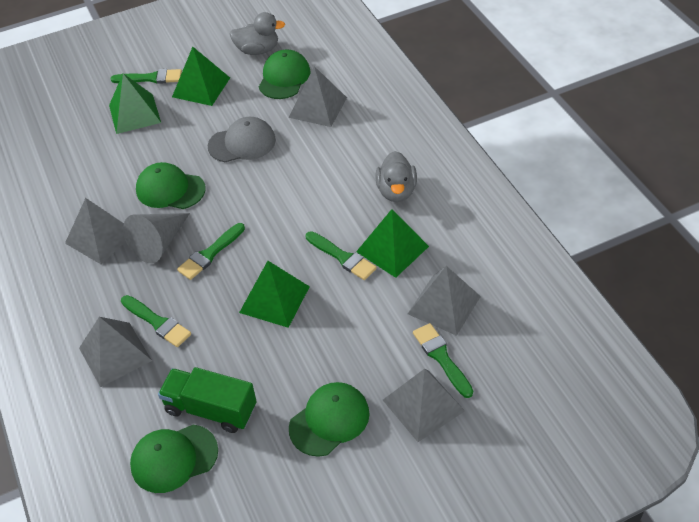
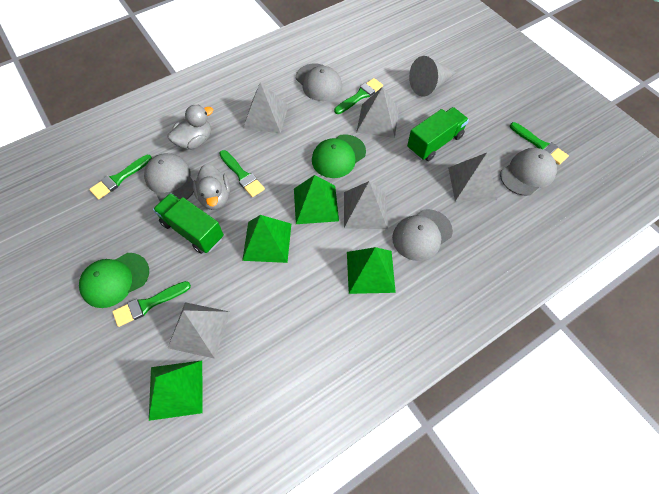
green cap: 4 -> 2
green truck: 1 -> 2
grey cap: 1 -> 4

